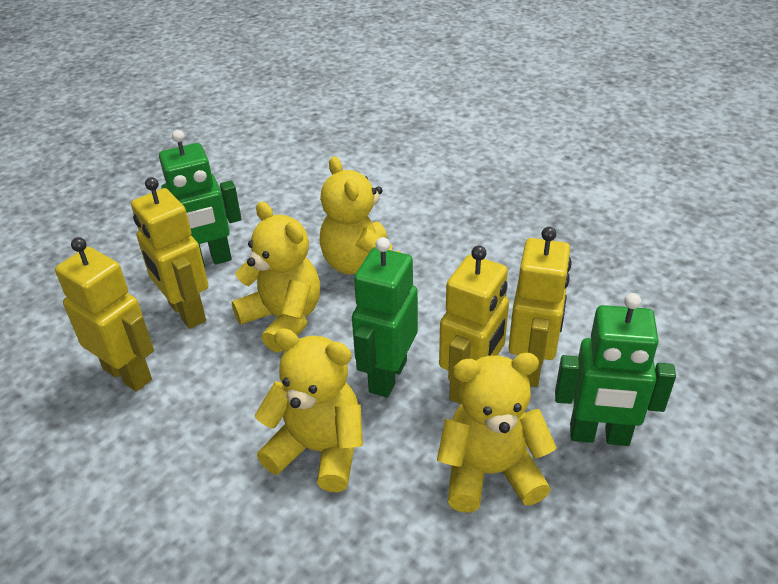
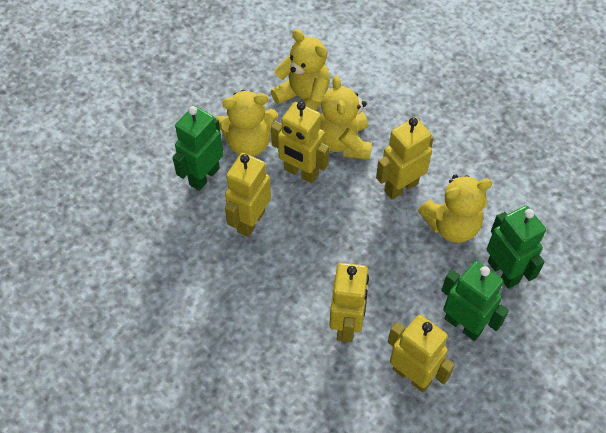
yellow robot: 4 -> 5

